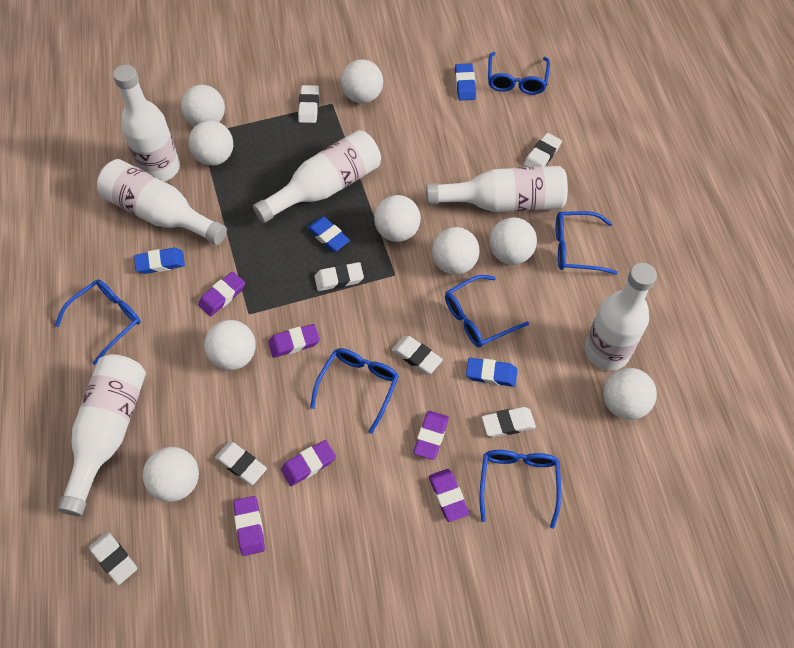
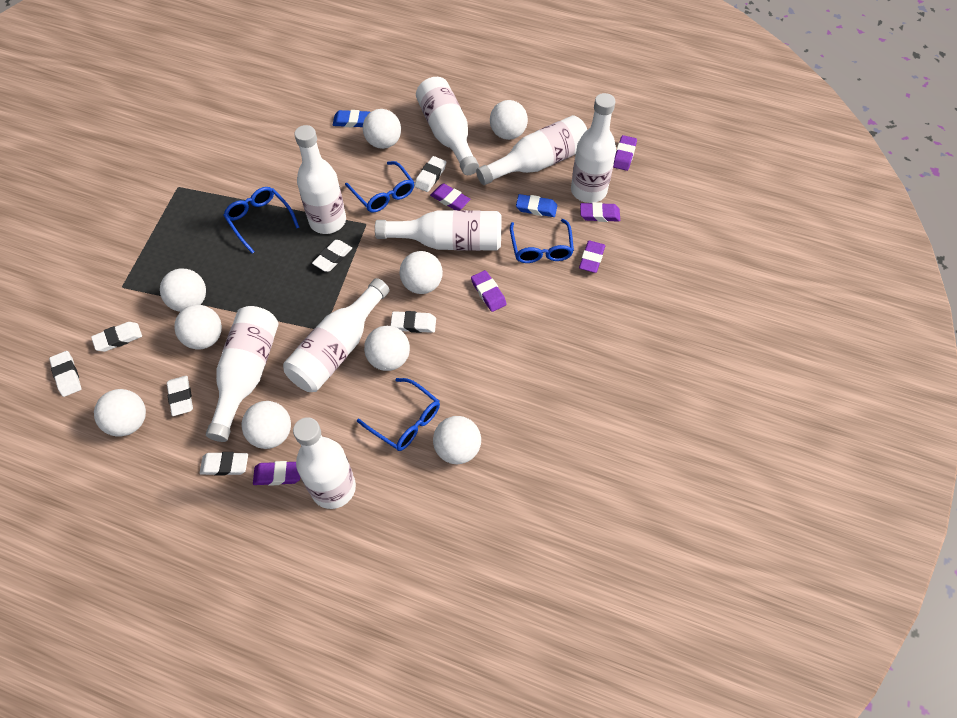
blue eraser: 4 -> 2
blue glasses: 6 -> 4
white bottle: 6 -> 8

